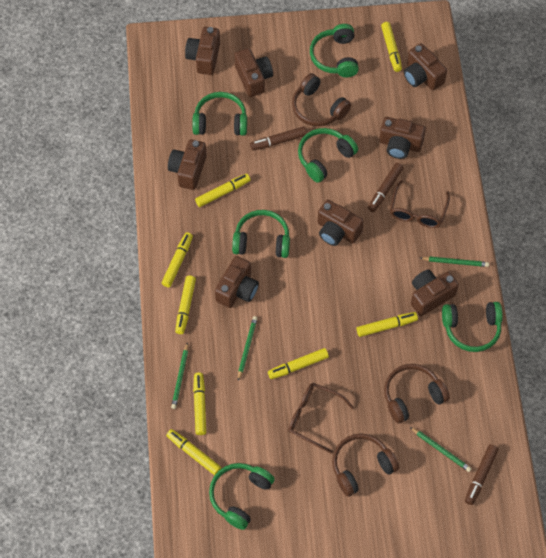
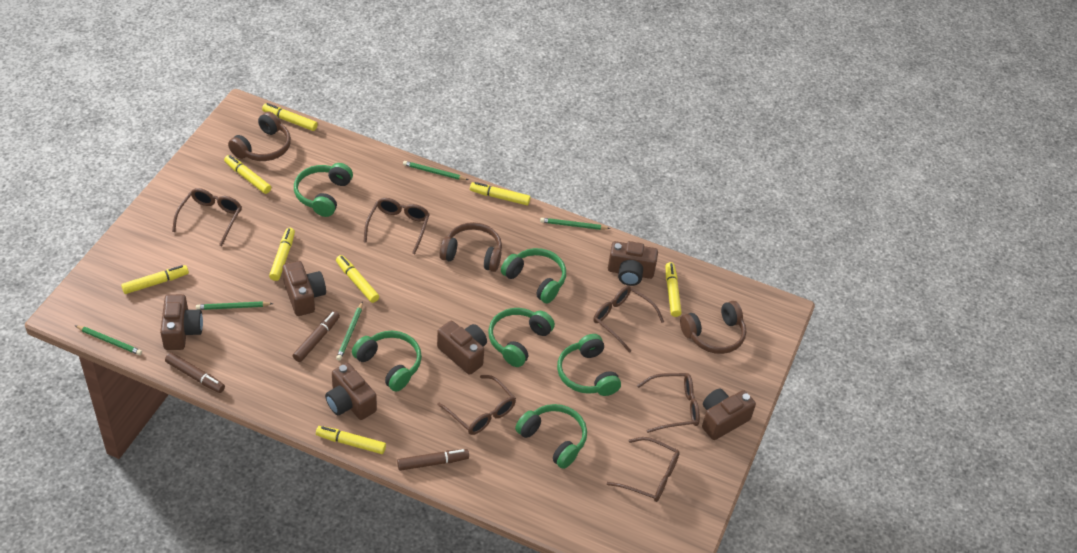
brown camera: 8 -> 6
brown glasses: 2 -> 6
green pencil: 4 -> 5

